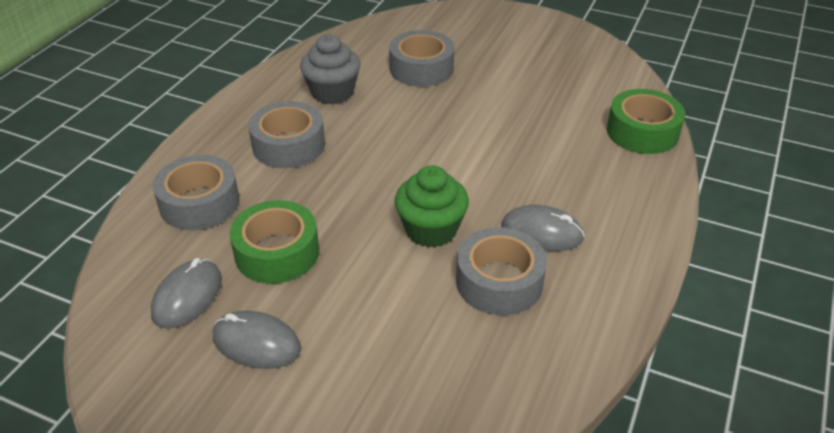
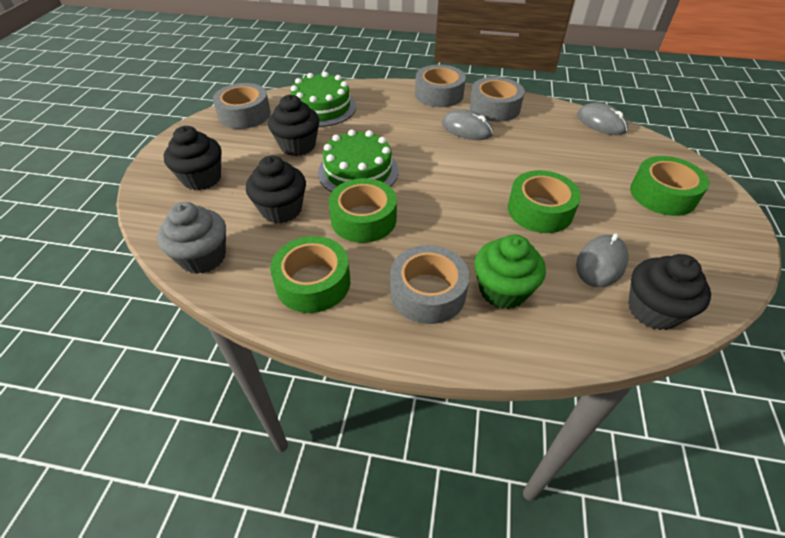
black cupcake: 0 -> 4
green cake: 0 -> 2
green tape: 2 -> 4

